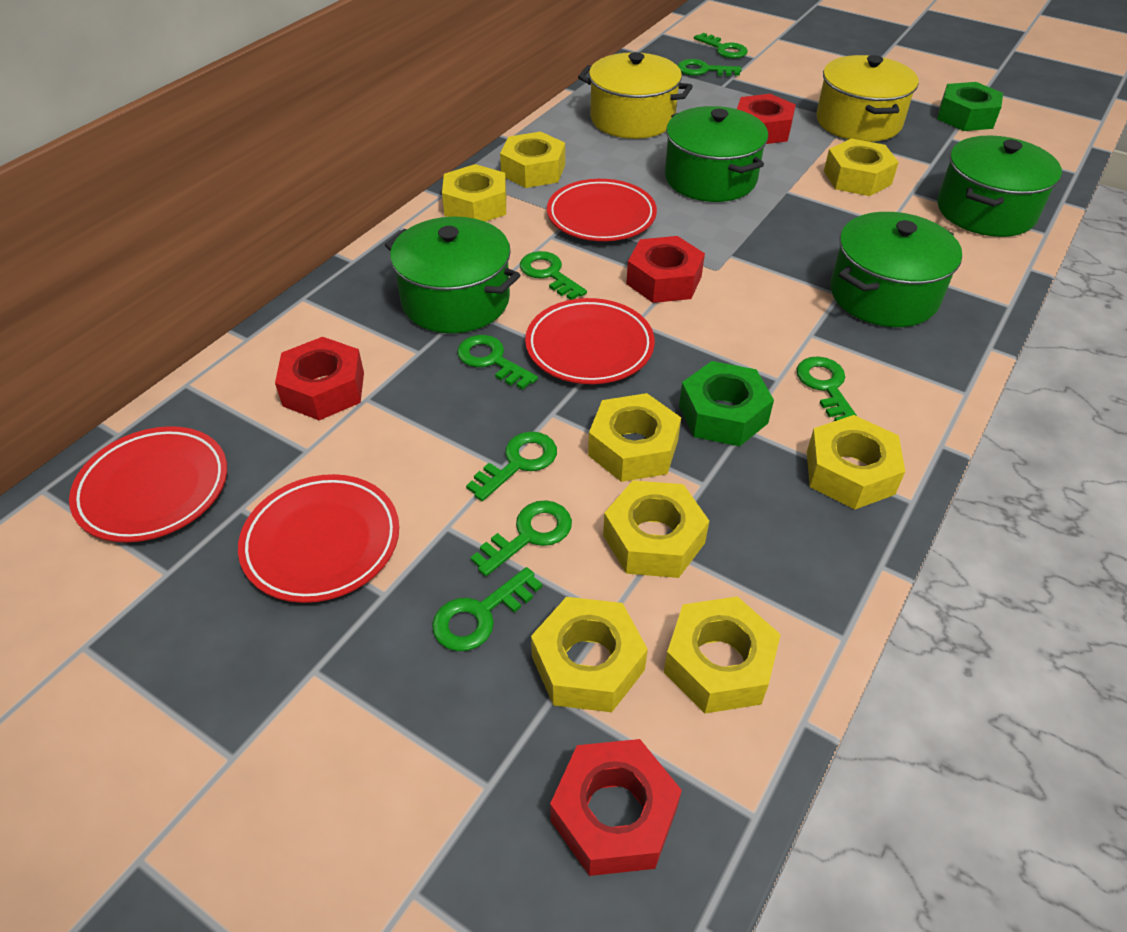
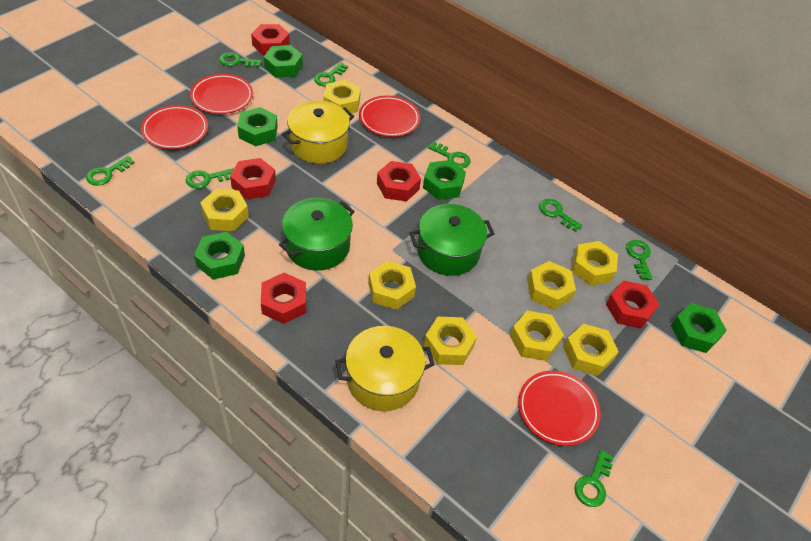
green nut: 2 -> 5
green pot: 4 -> 2
red nut: 4 -> 5

